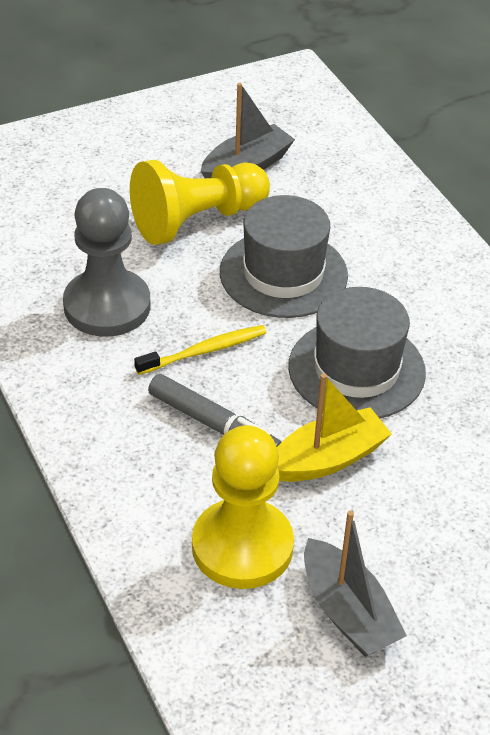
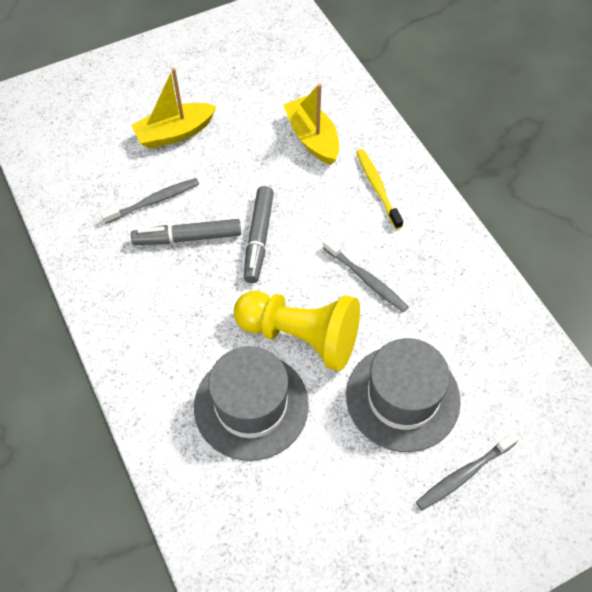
grey boat: 2 -> 0
grey marker: 1 -> 2
grey pawn: 1 -> 0
grey toothbrush: 0 -> 3
yellow boat: 1 -> 2
yellow pawn: 2 -> 1

